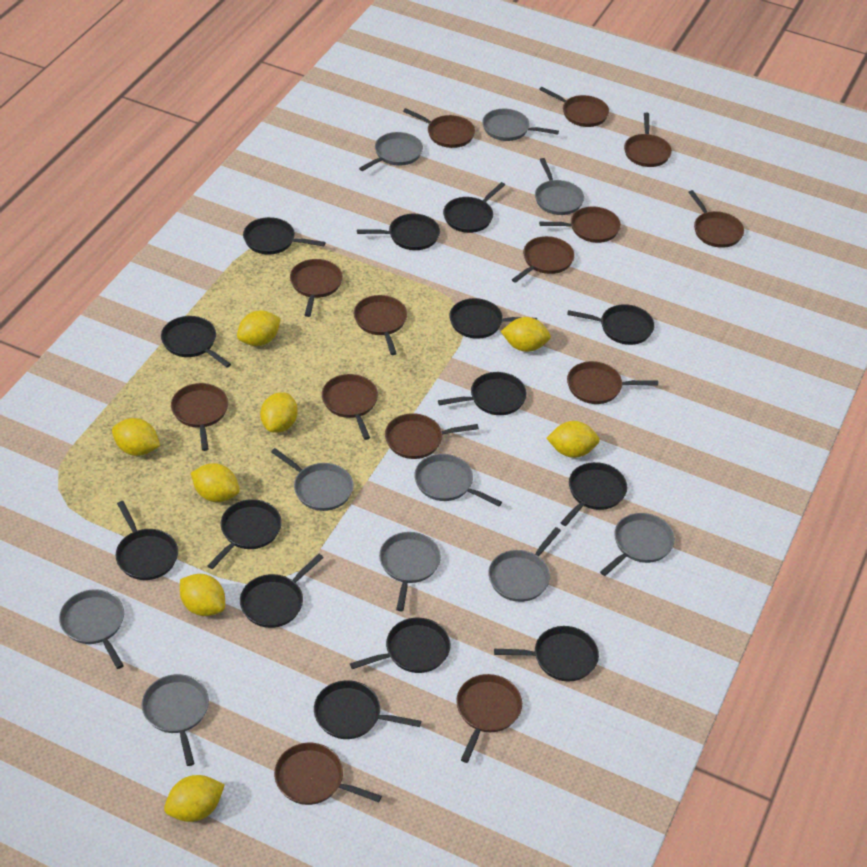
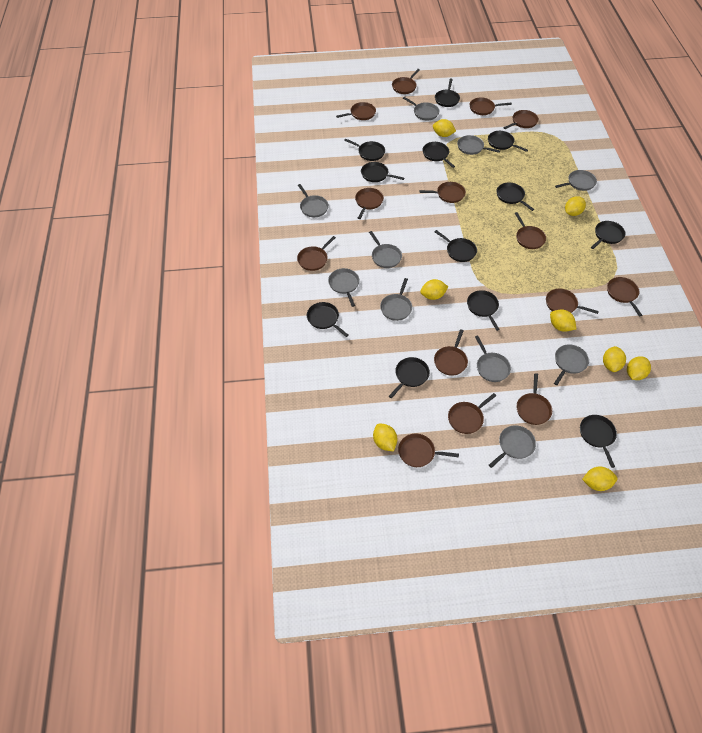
black pan: 14 -> 12

